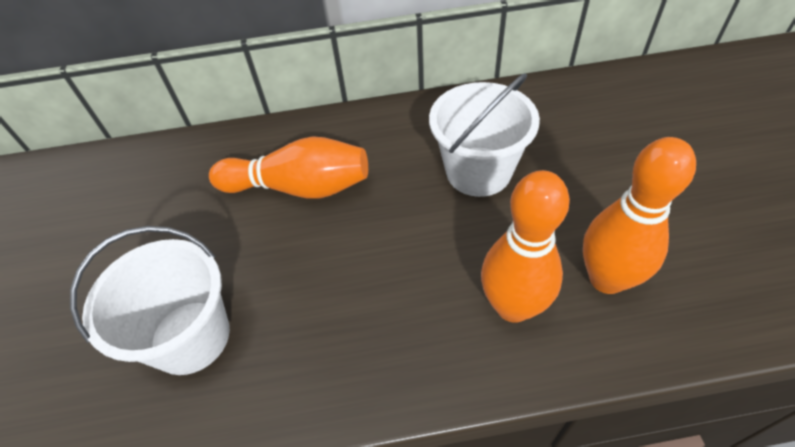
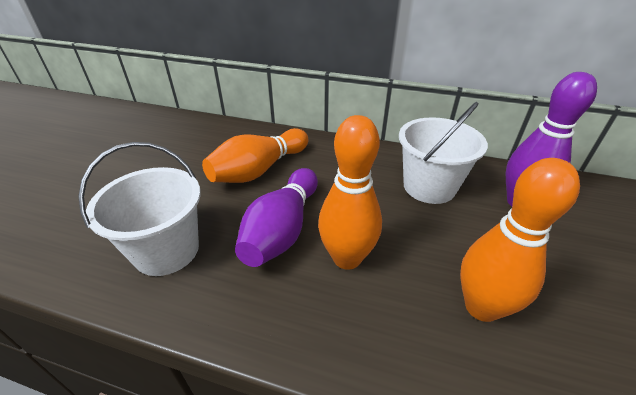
purple bowling pin: 0 -> 2

